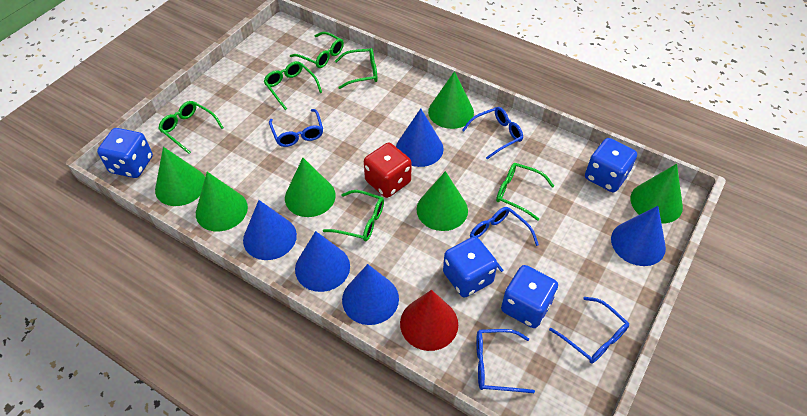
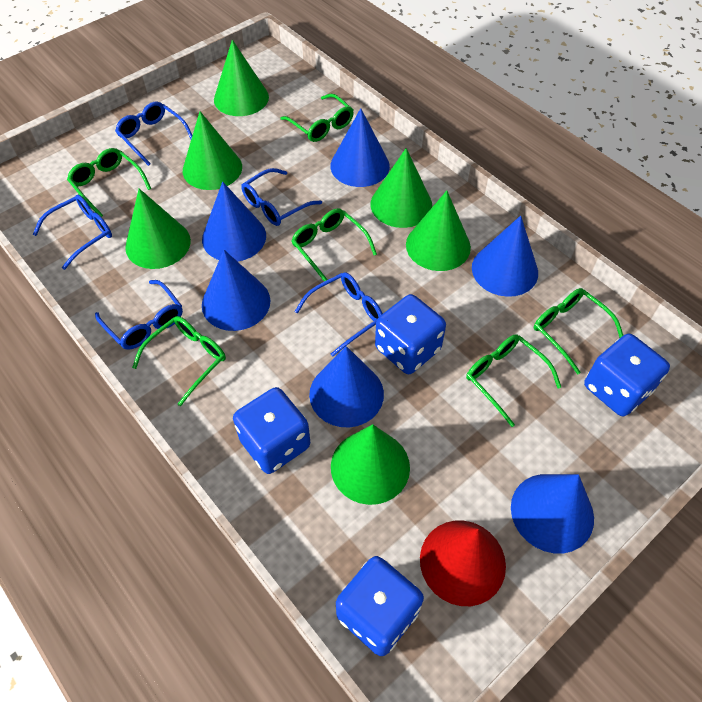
blue cone: 5 -> 6
red dice: 1 -> 0

